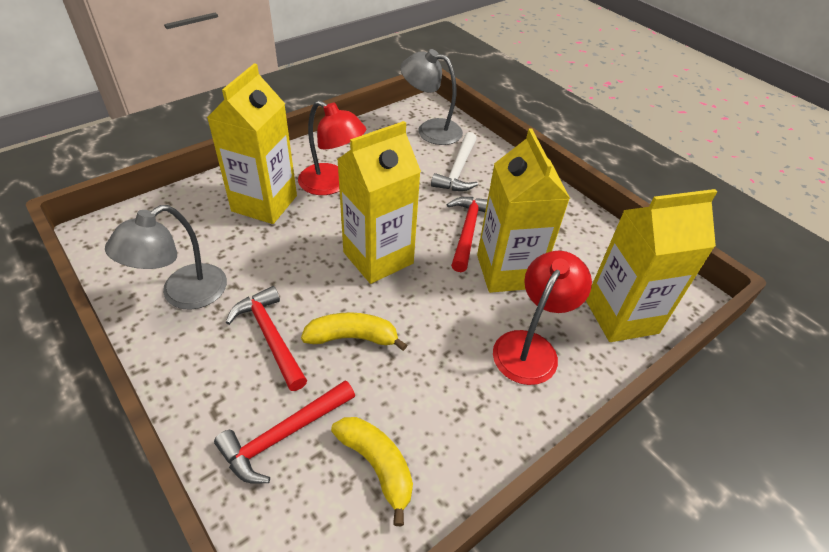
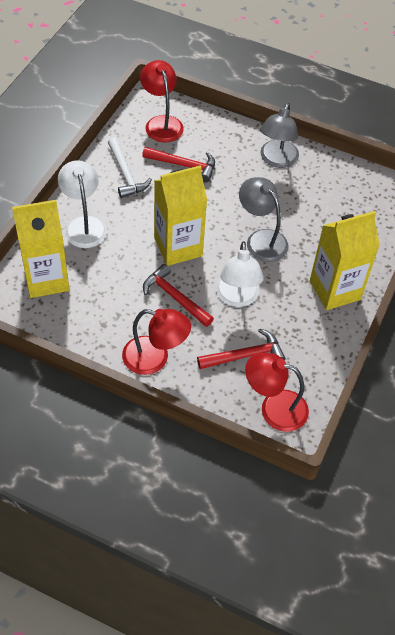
red lamp: 2 -> 3
white lamp: 0 -> 2
yellow banana: 2 -> 0
yellow carton: 4 -> 3

